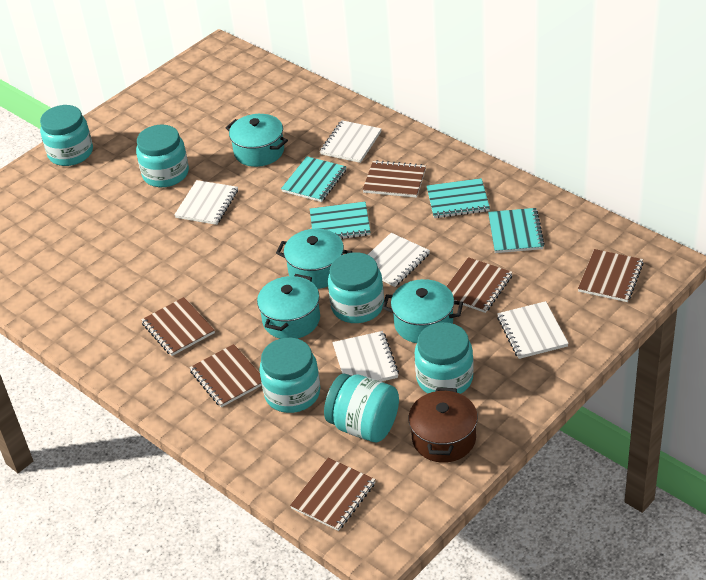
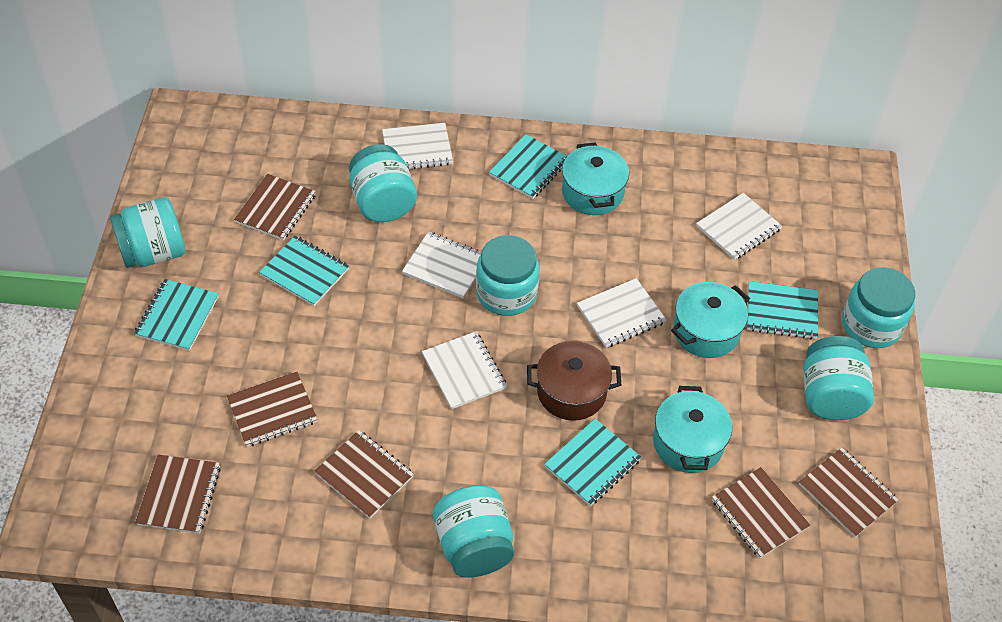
turquoise notebook: 4 -> 5
turquoise pot: 4 -> 3

